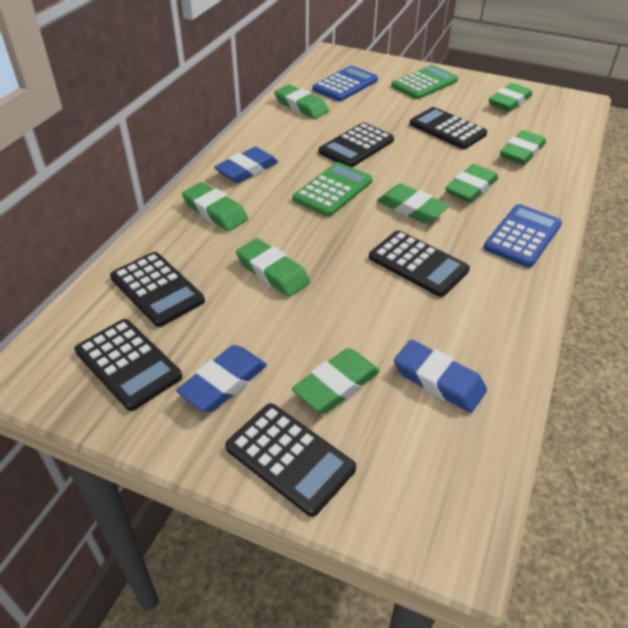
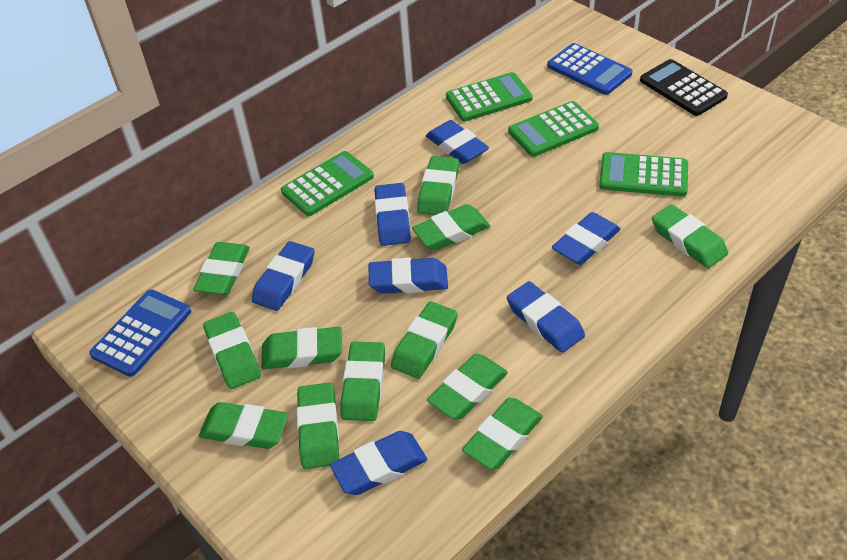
black calculator: 6 -> 1
blue eraser: 3 -> 7
green calculator: 2 -> 4
green eraser: 8 -> 12

